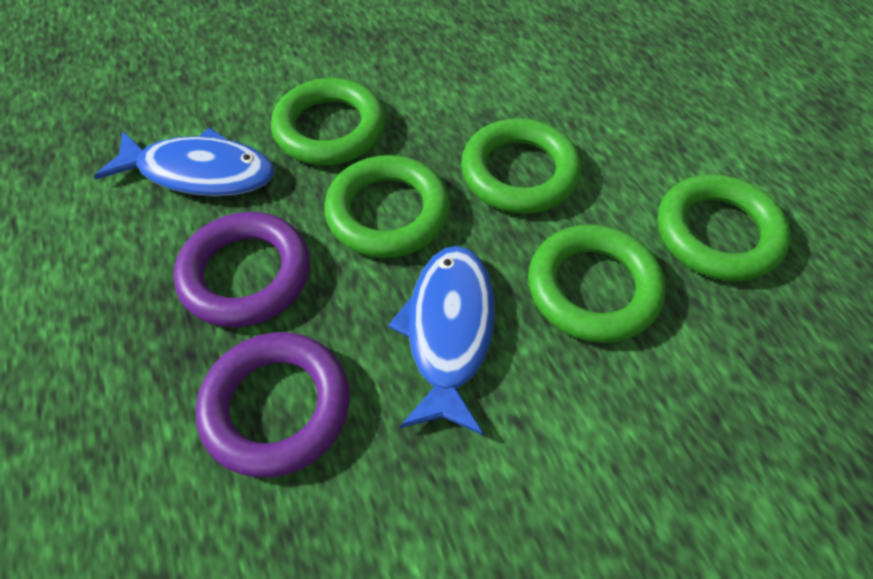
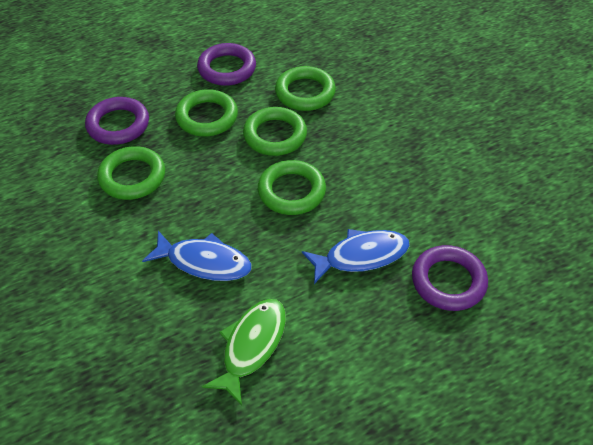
green fish: 0 -> 1
purple ring: 2 -> 3

